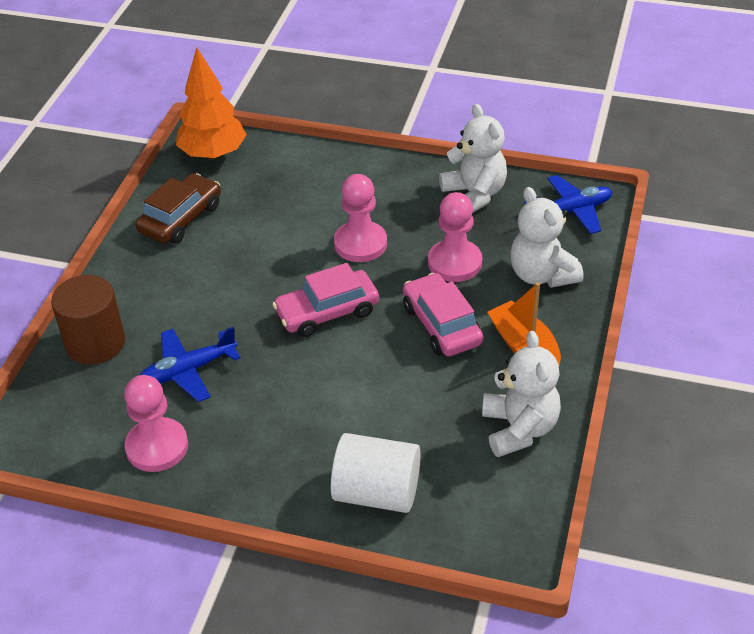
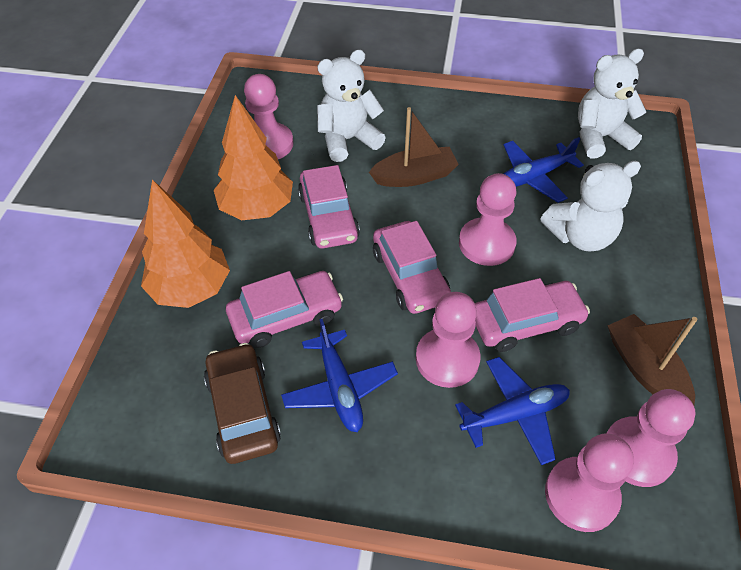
blue plane: 2 -> 3
brown boat: 0 -> 2
brown cylinder: 1 -> 0
orange boat: 1 -> 0
orange tree: 1 -> 2
pink car: 2 -> 4
pink pawn: 3 -> 5
white cylinder: 1 -> 0

